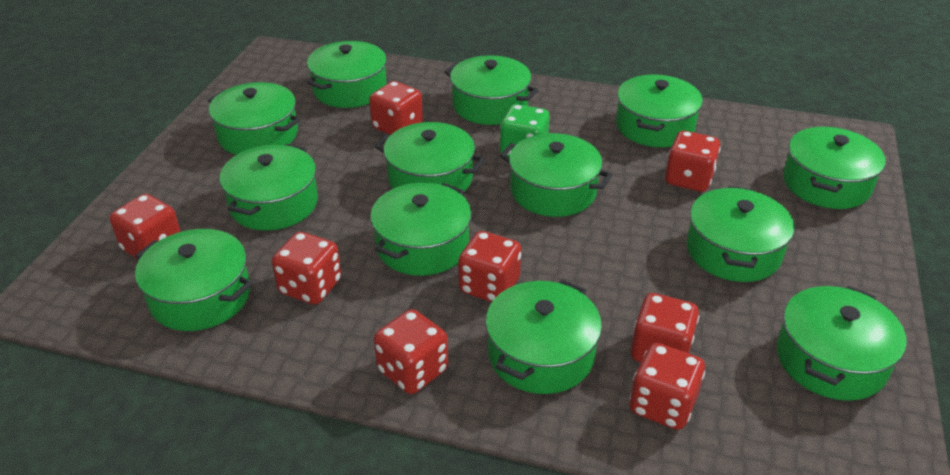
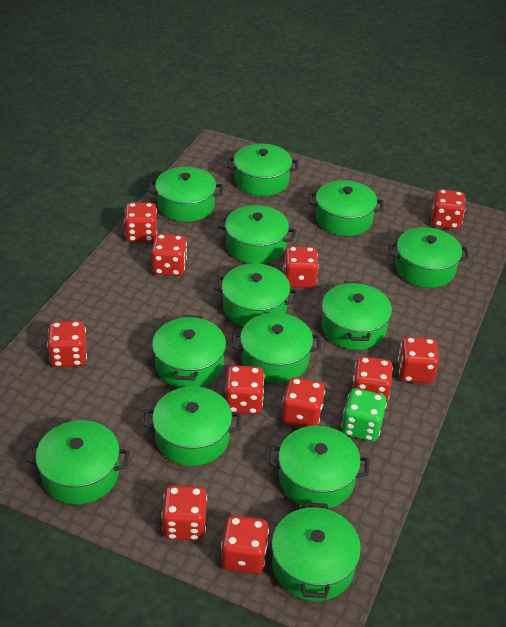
red dice: 8 -> 11

